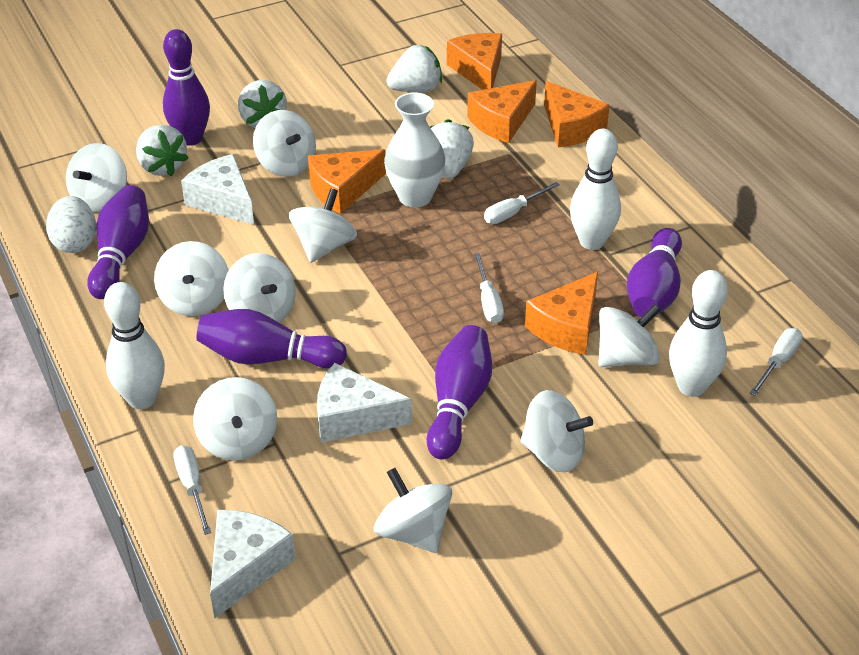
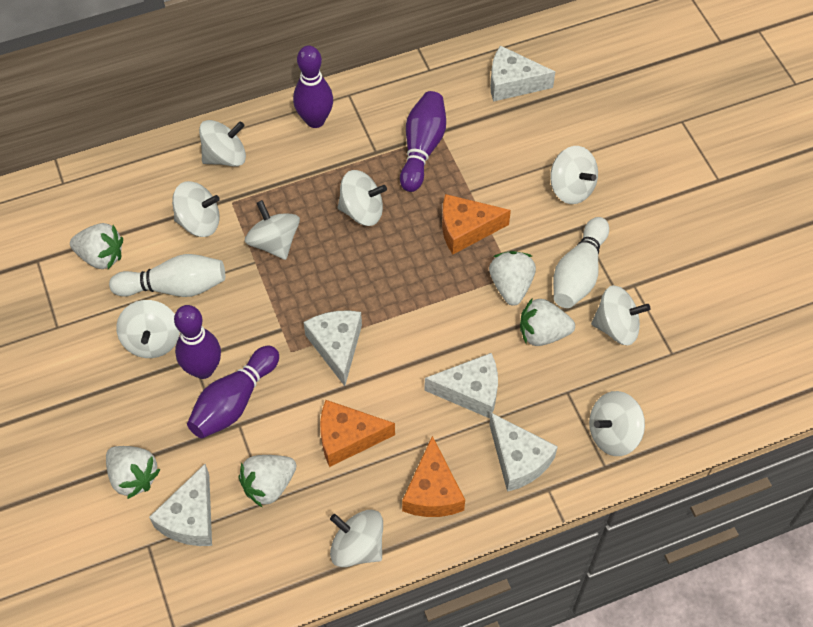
orange cheese: 5 -> 3
purple bowling pin: 5 -> 4
white bowling pin: 3 -> 2
white cheese: 3 -> 5
white egg: 1 -> 0
white screwdriver: 4 -> 0
white strawberry: 4 -> 5
white vase: 1 -> 0

